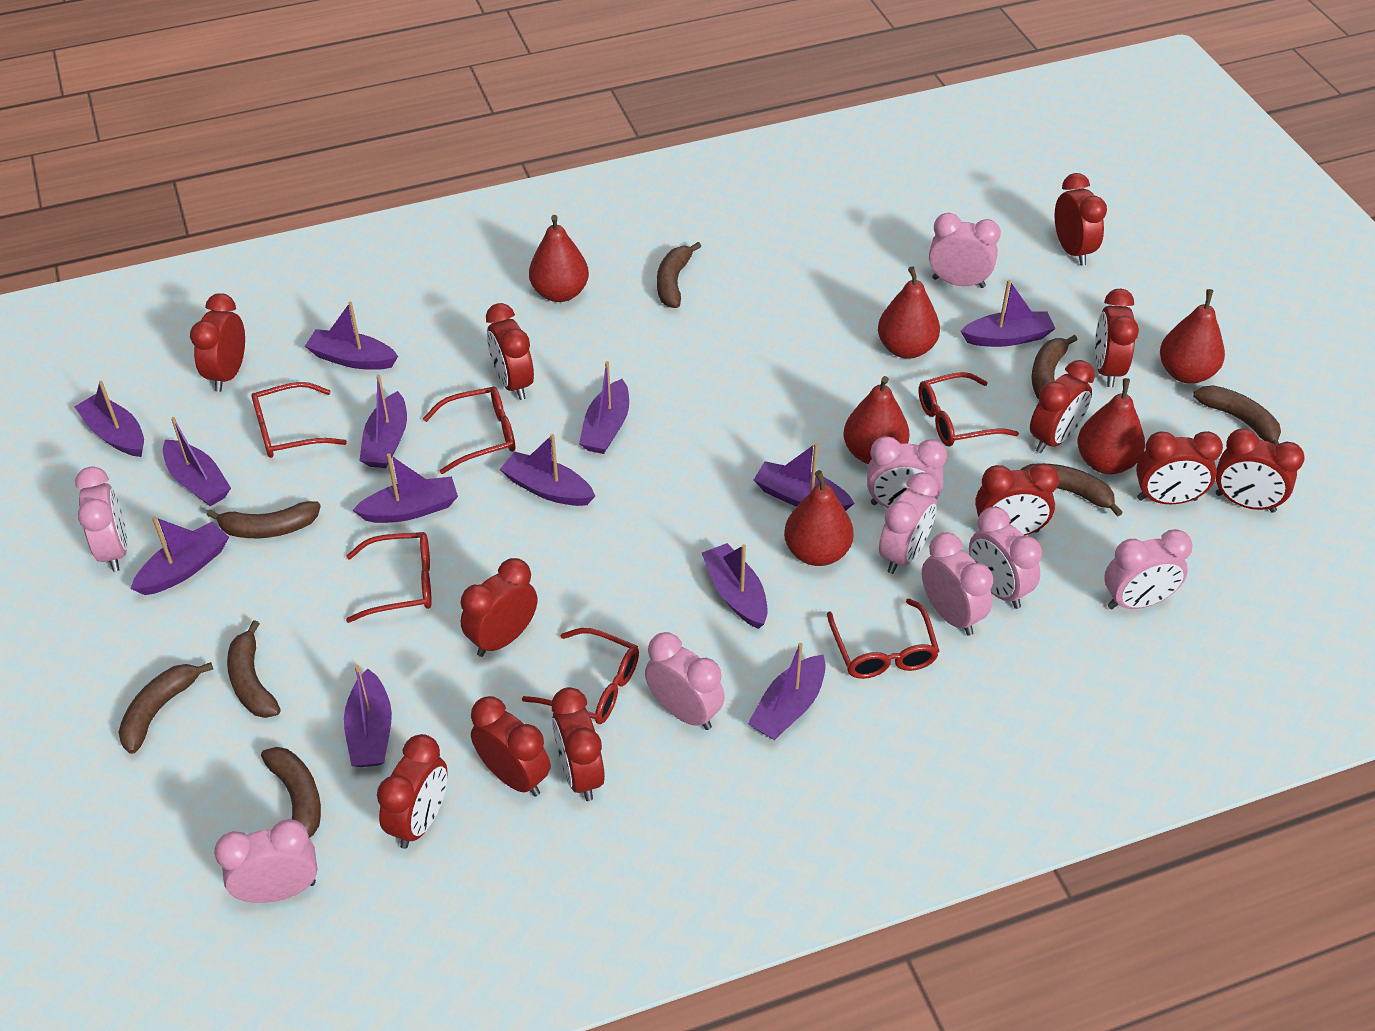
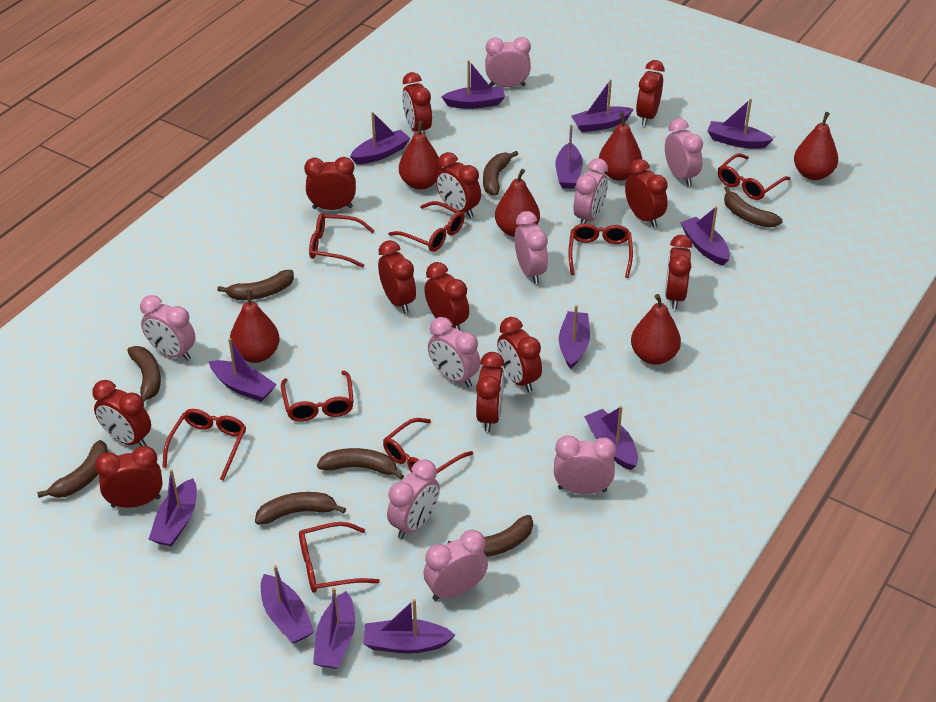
red glasses: 6 -> 8

